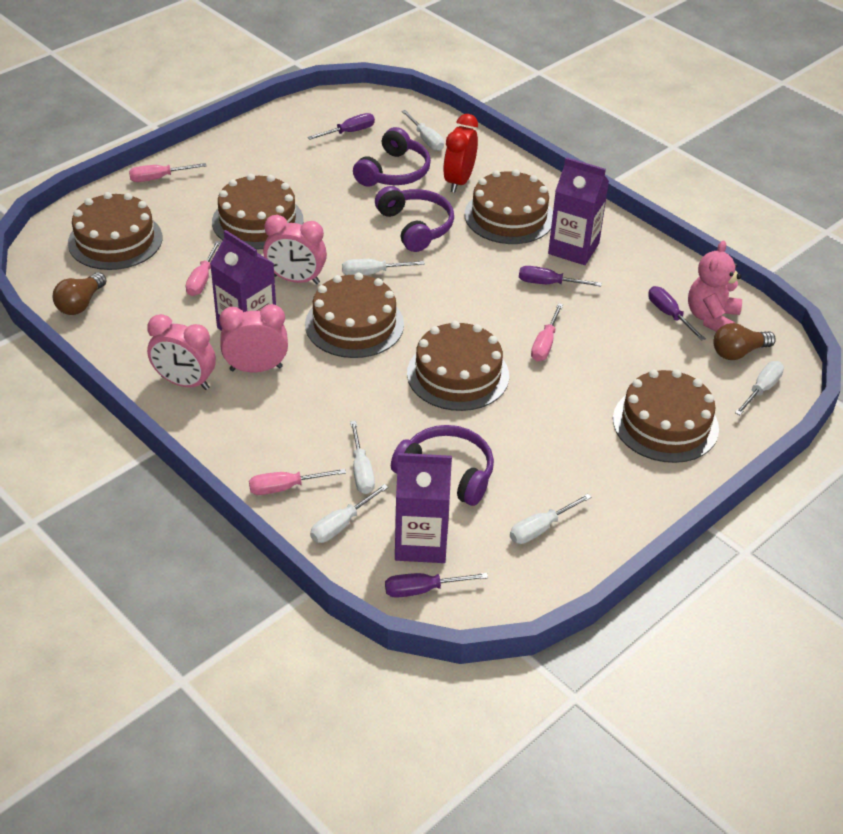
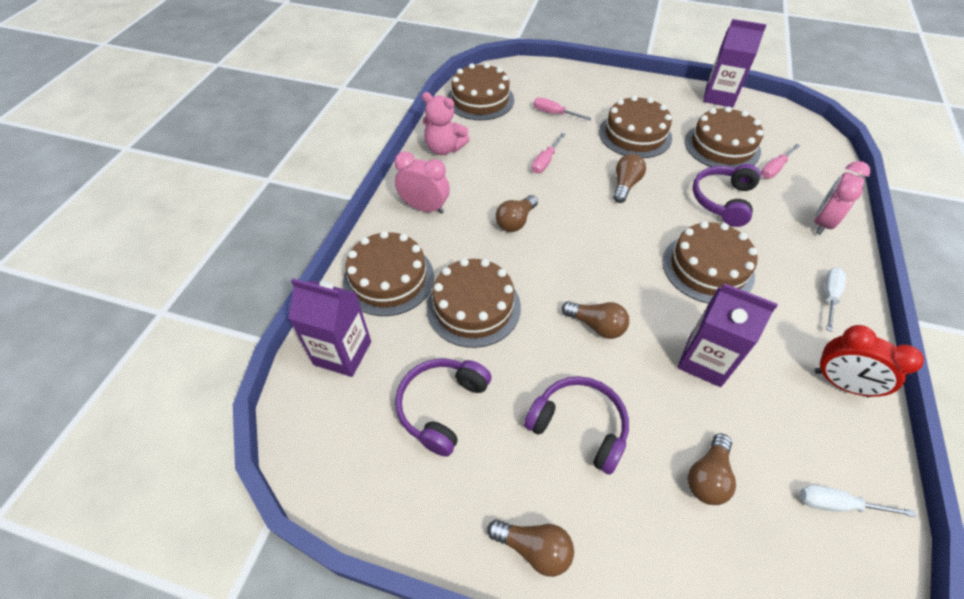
brown light bulb: 2 -> 5
pink clock: 3 -> 2
pink screwdriver: 4 -> 3
purple screwdriver: 4 -> 0
white screwdriver: 6 -> 2

